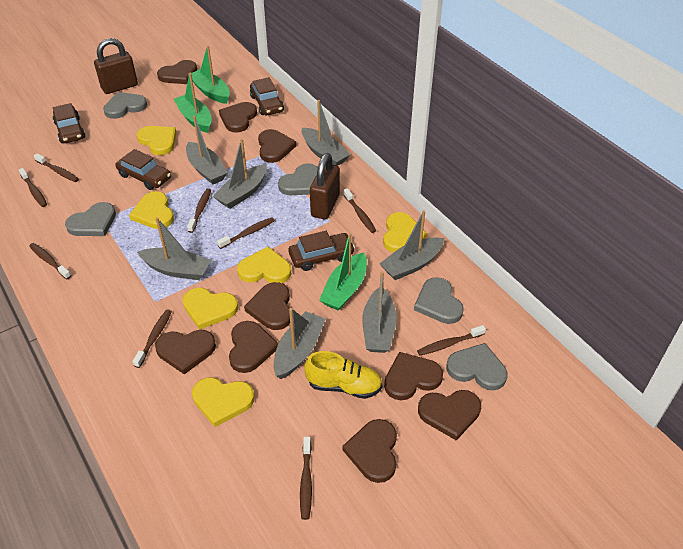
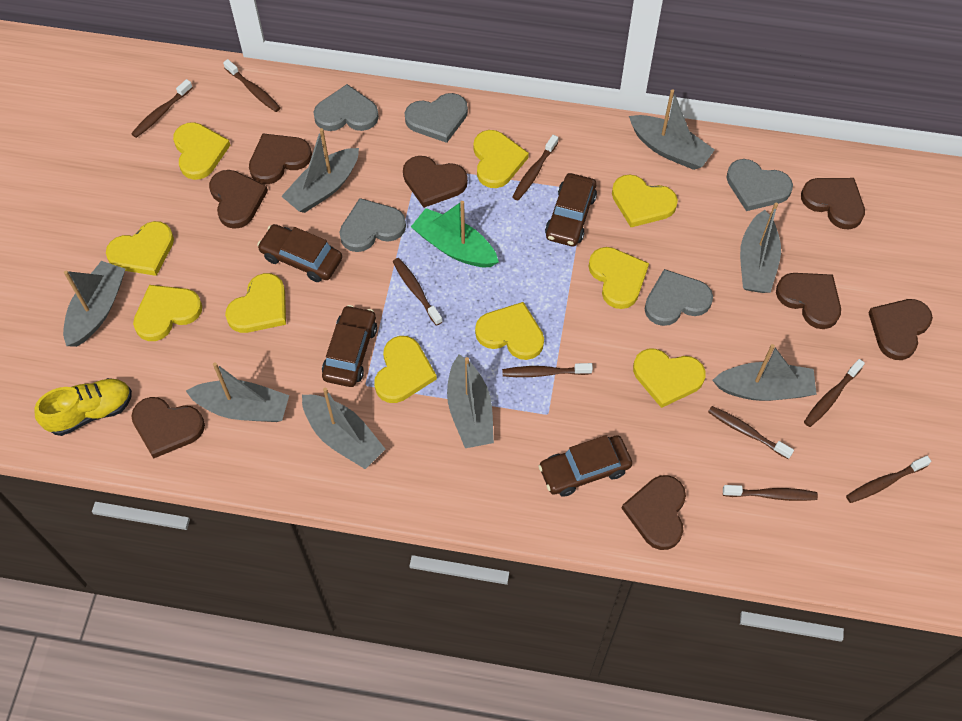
brown heart: 9 -> 8
brown padlock: 2 -> 0
green boat: 3 -> 1
grey boat: 7 -> 8
yellow heart: 6 -> 10

